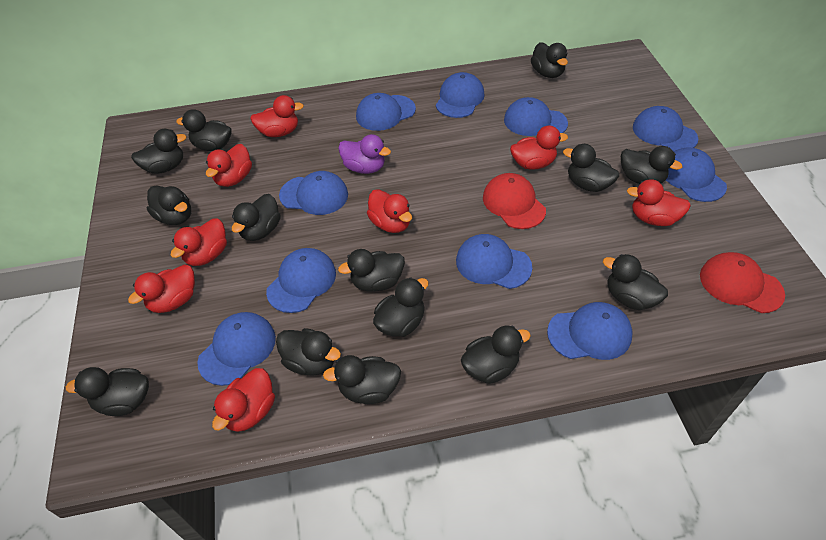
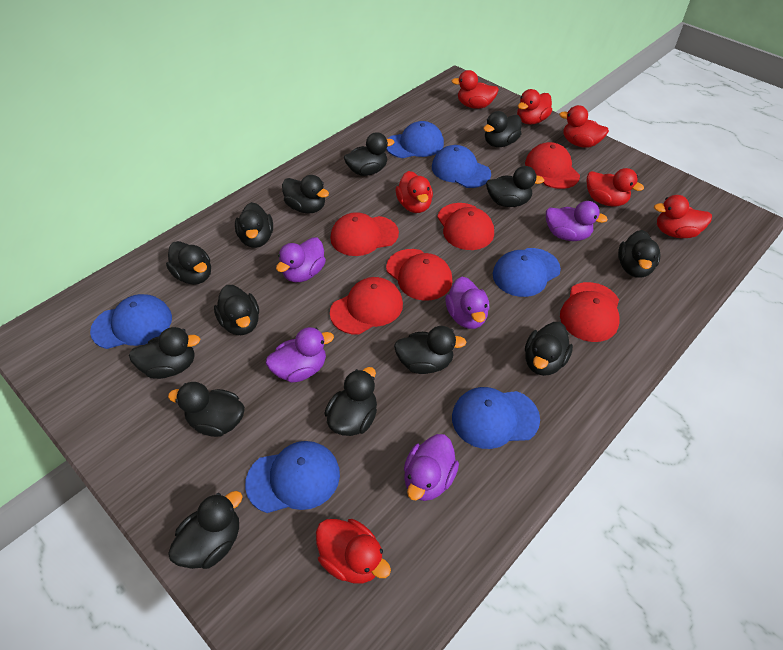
blue cap: 10 -> 6
purple duck: 1 -> 5
red cap: 2 -> 6
red duck: 8 -> 7

